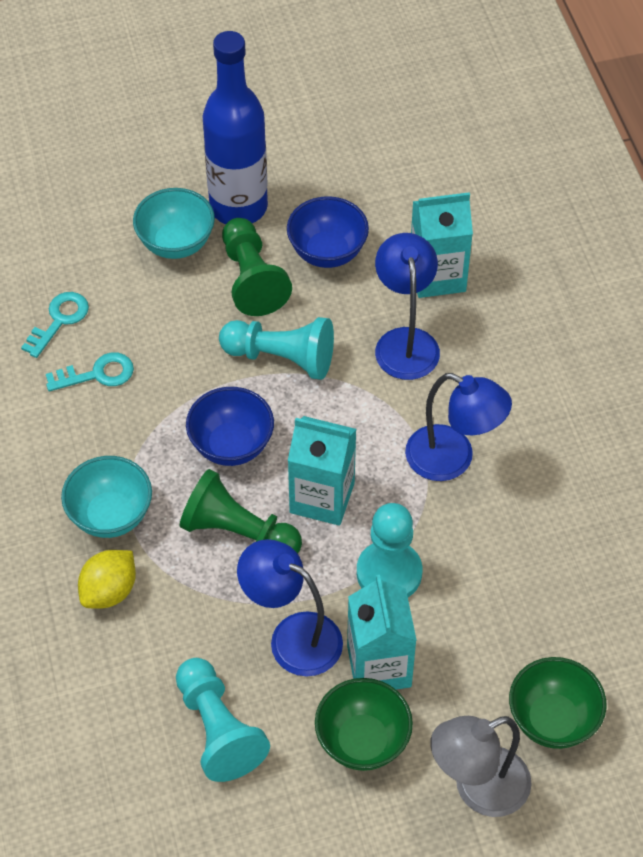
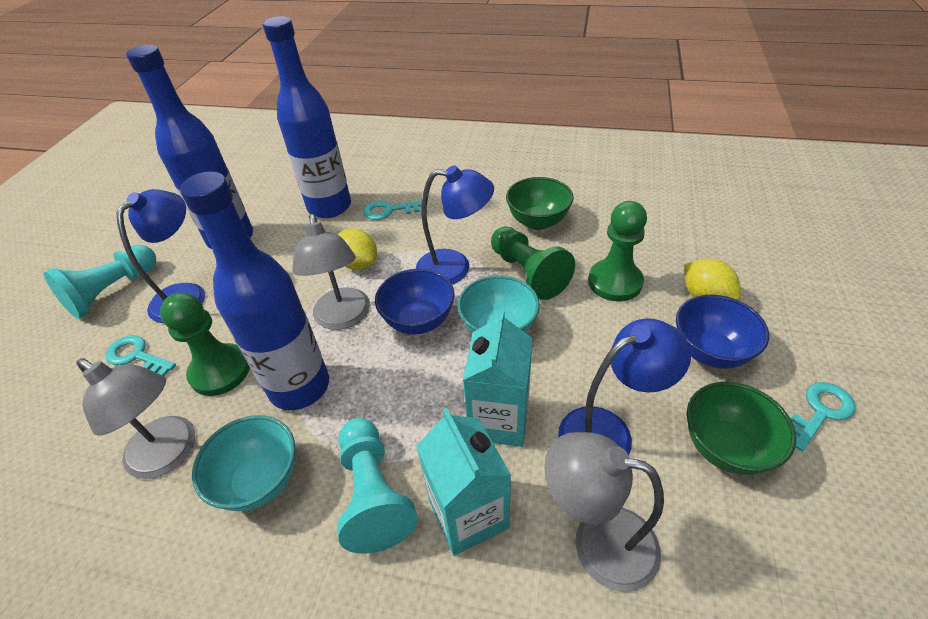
blue bottle: 1 -> 3
green pawn: 2 -> 3
grey lamp: 1 -> 3
turquoise carton: 3 -> 2
turquoise key: 2 -> 3
turquoise pawn: 3 -> 2
yellow lemon: 1 -> 2

